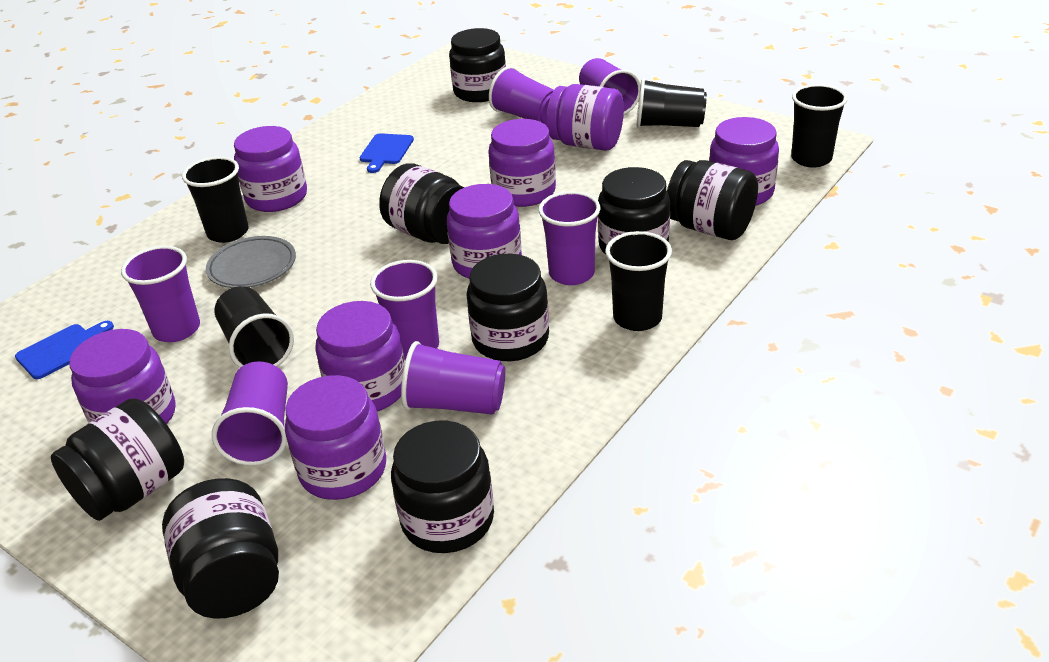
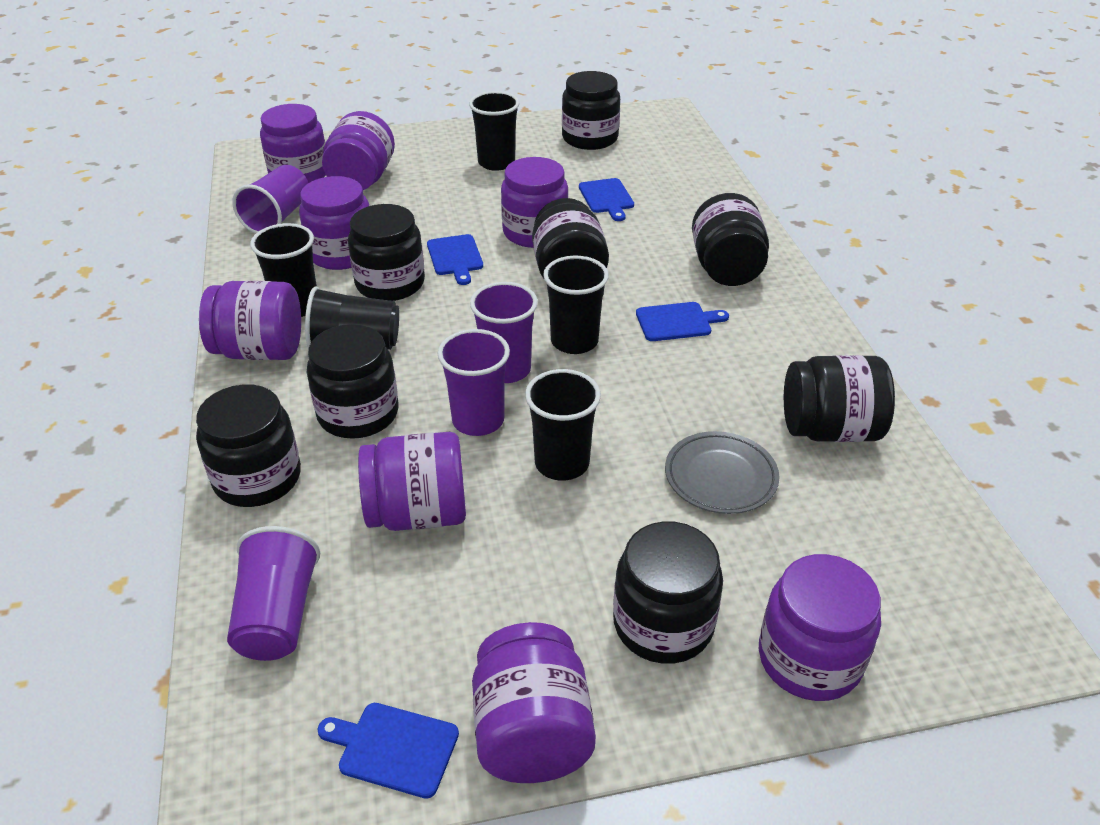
blue cutting board: 2 -> 4
purple cup: 7 -> 4

